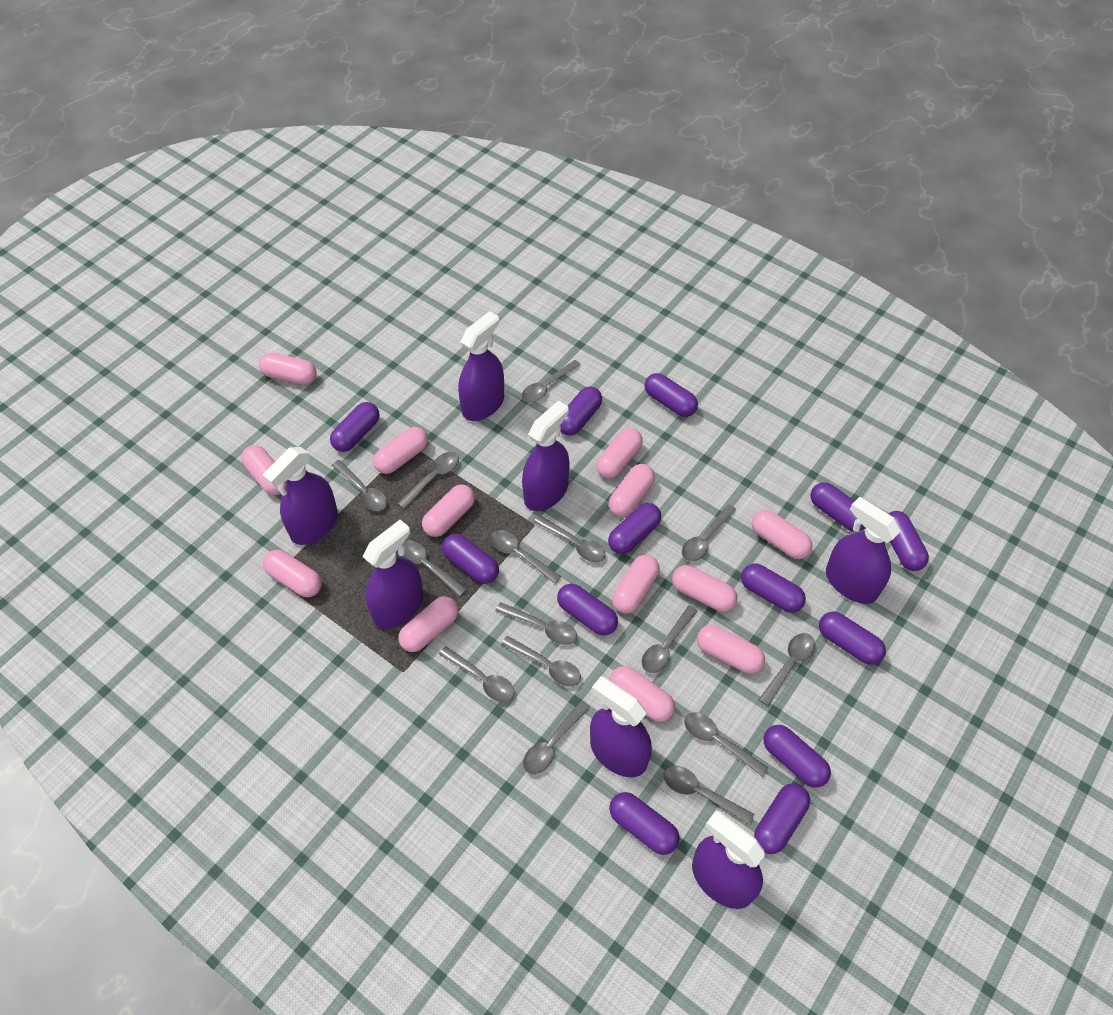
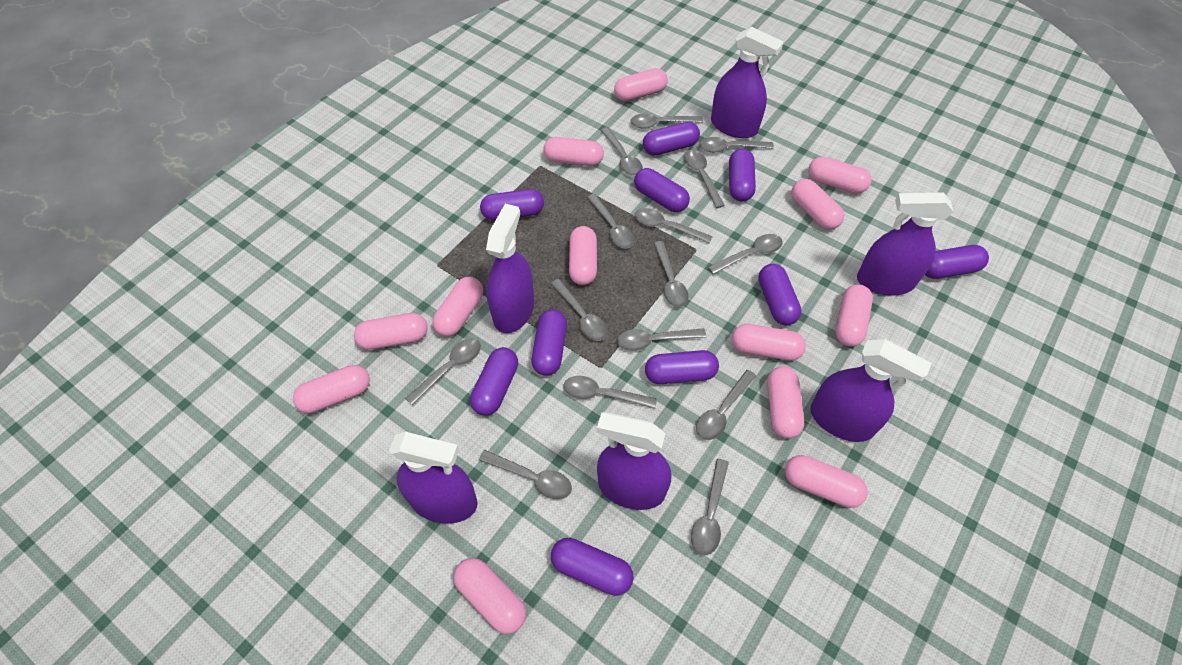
purple capsule: 13 -> 10
purple spray bottle: 7 -> 6

